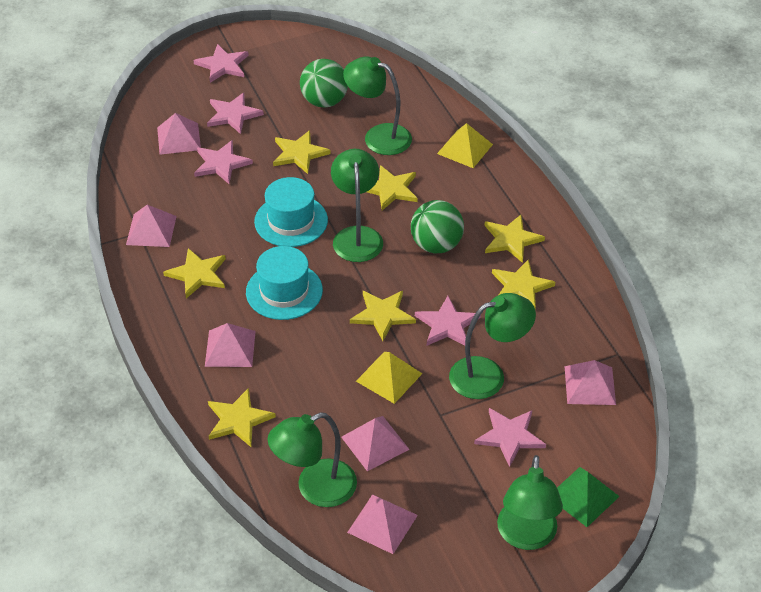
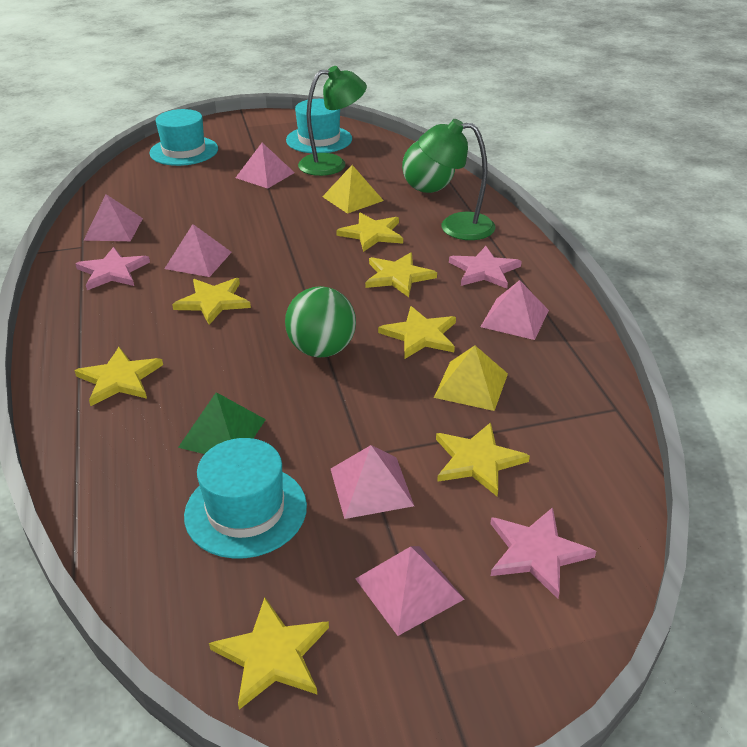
green lamp: 5 -> 2
pink star: 5 -> 3
turquoise hat: 2 -> 3

